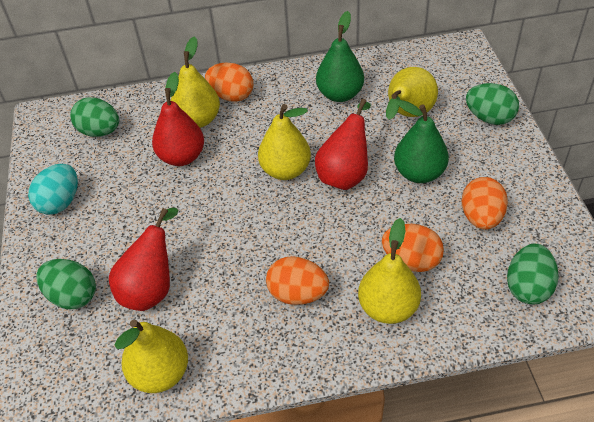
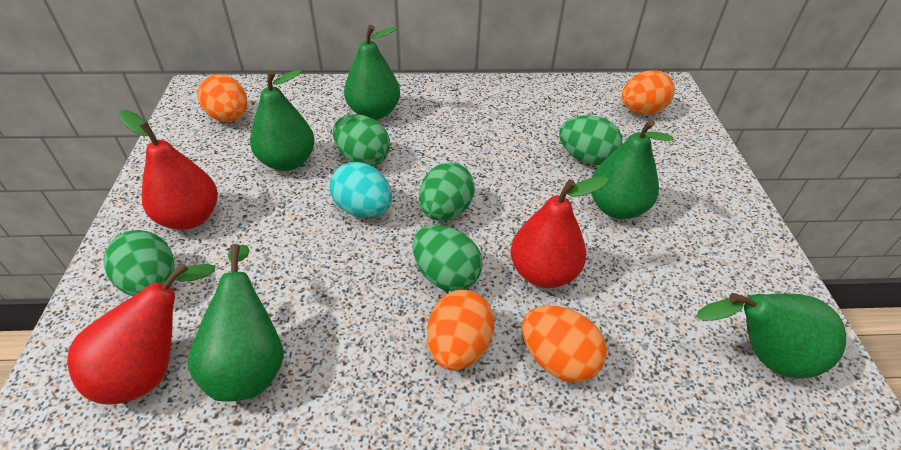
green egg: 4 -> 5
green pear: 2 -> 5
yellow pear: 5 -> 0

